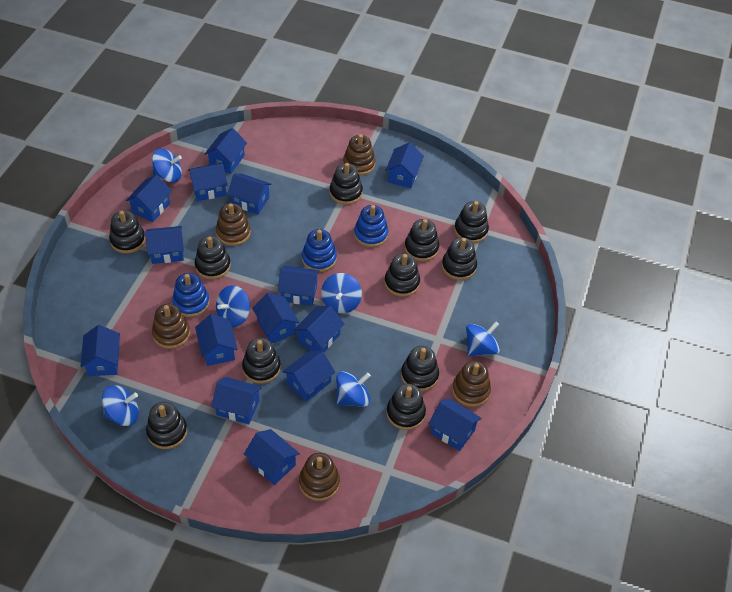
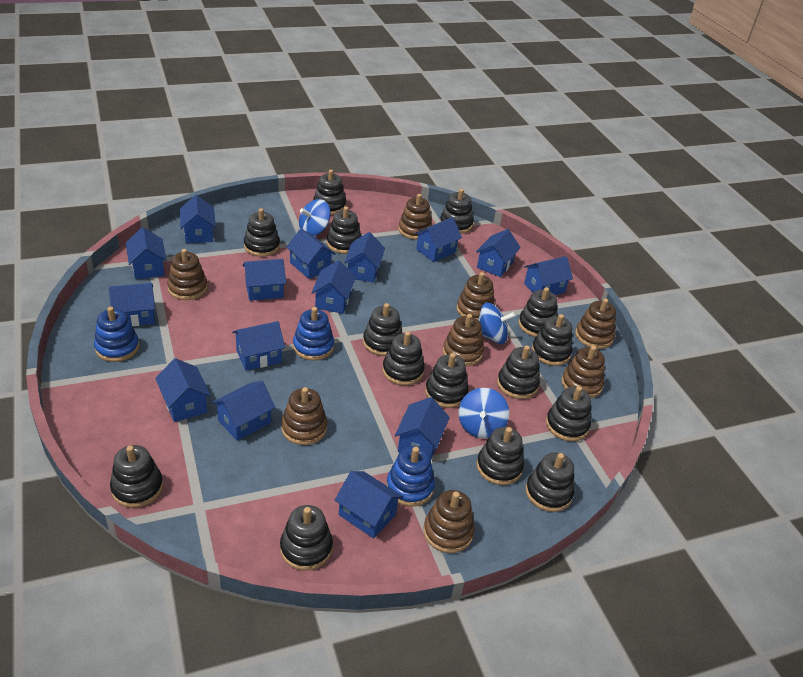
black stacking toy: 11 -> 15
blue spinning top: 6 -> 3
brown stacking toy: 5 -> 8

